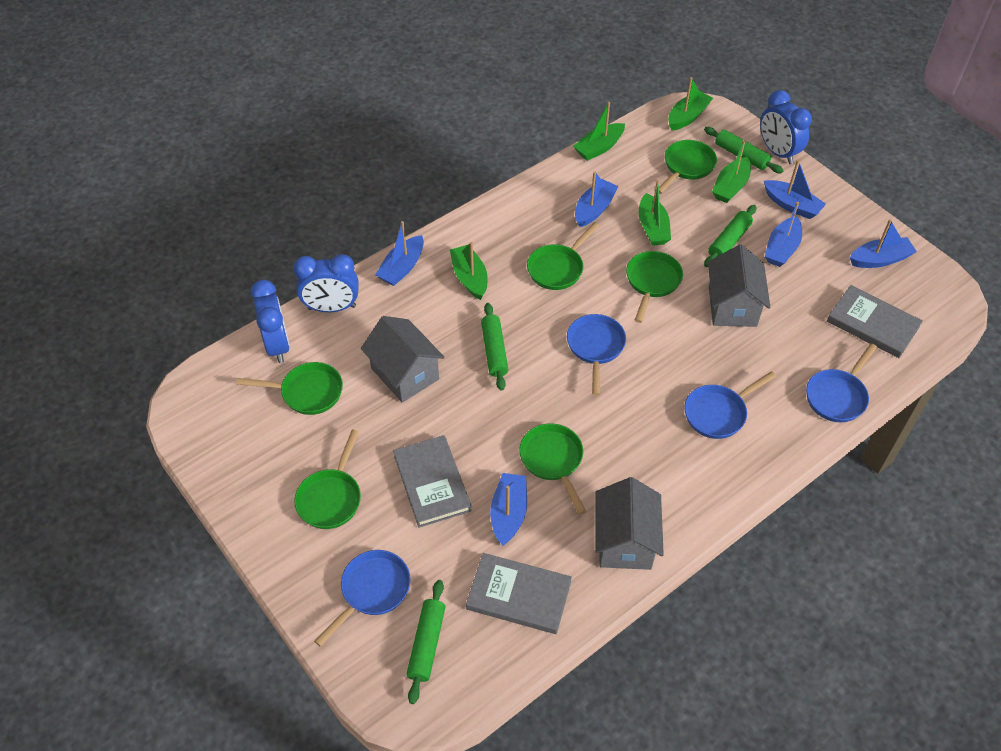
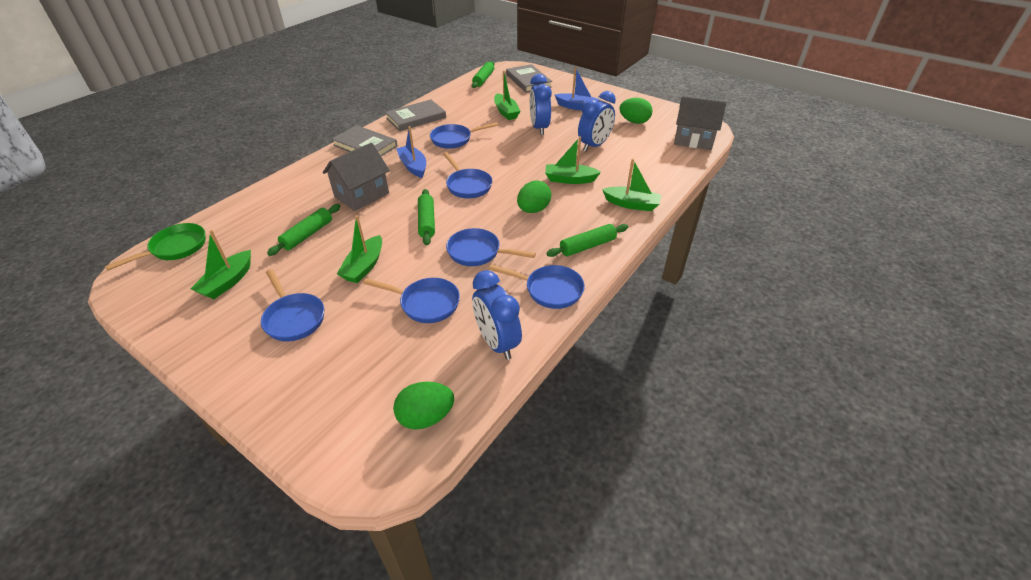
blue boat: 6 -> 2
blue pan: 4 -> 6
green egg: 0 -> 3
green pan: 6 -> 1
grey house: 3 -> 2

